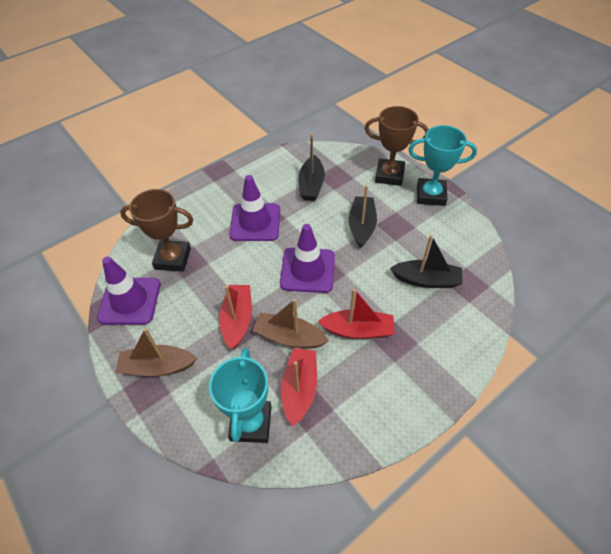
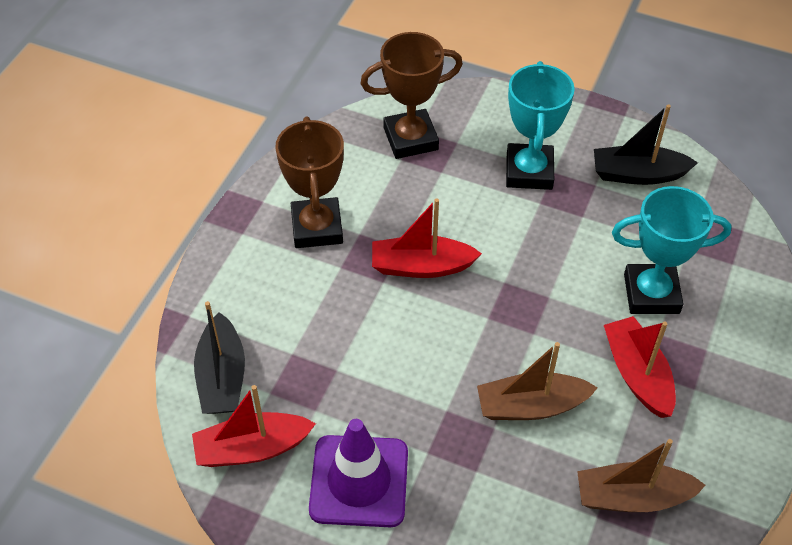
black boat: 3 -> 2
purple traffic cone: 3 -> 1

